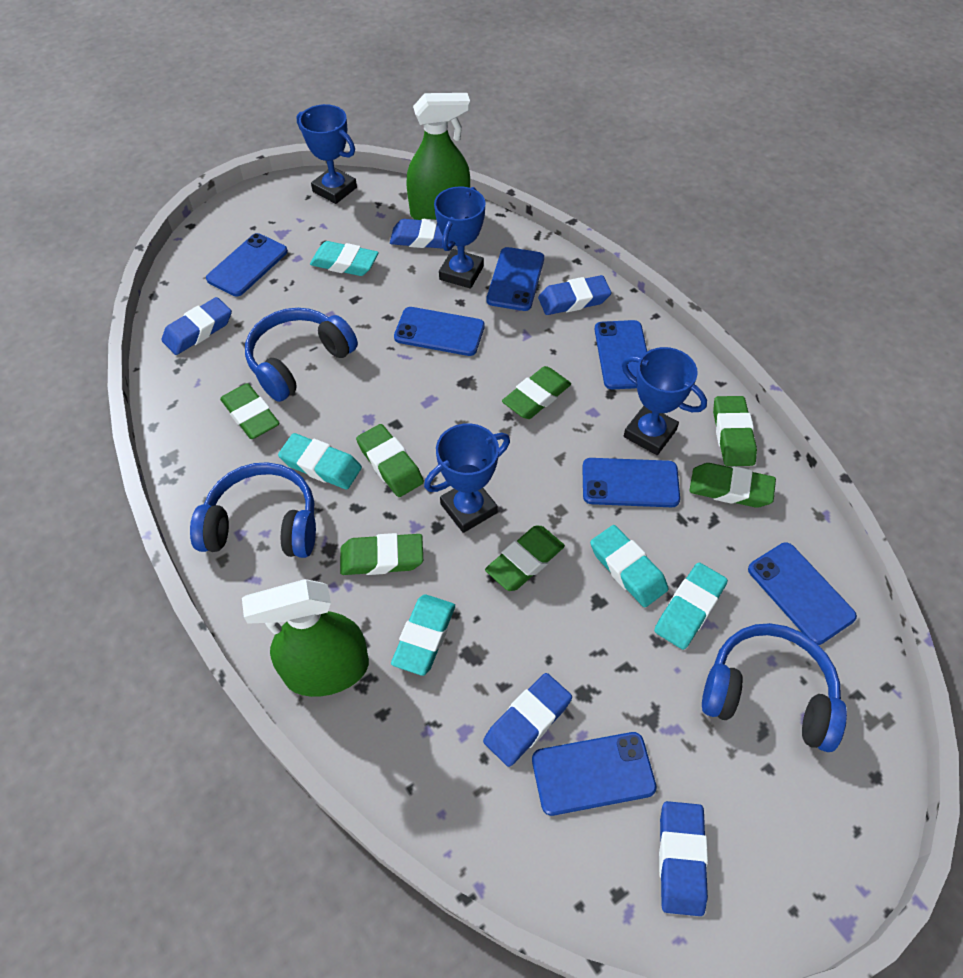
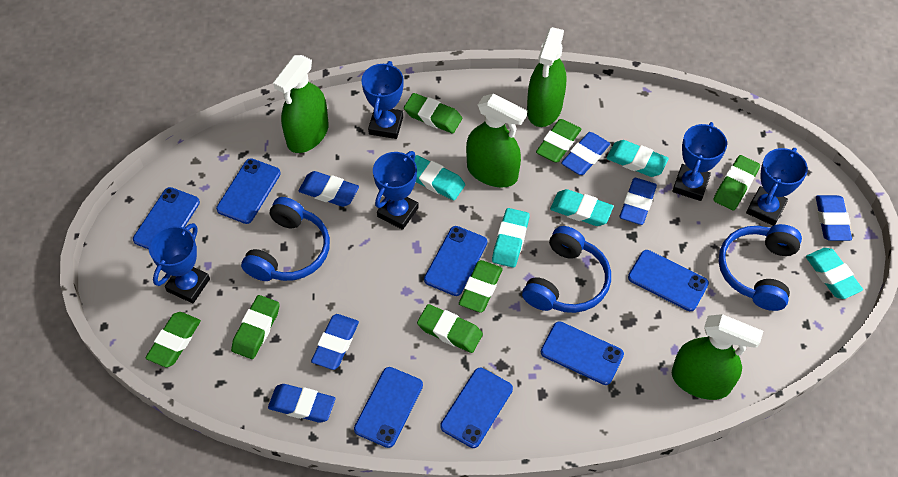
blue eraser: 5 -> 6
blue trophy: 4 -> 5
green spray bottle: 2 -> 4

